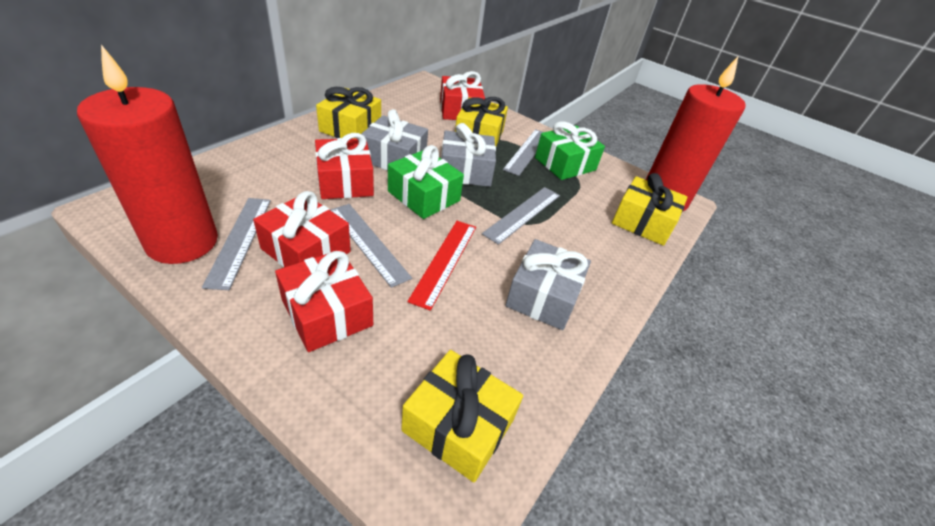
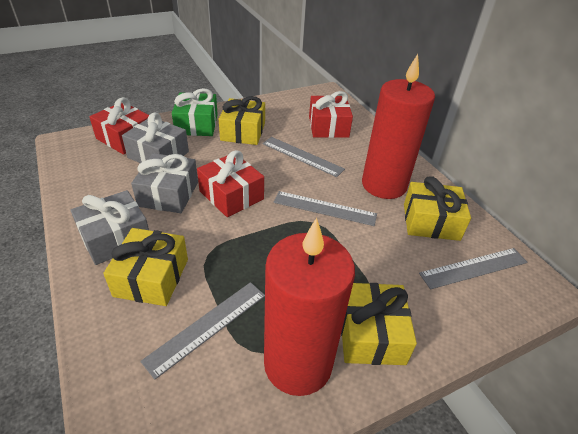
green gift: 2 -> 1
red gift: 4 -> 3
red ruler: 1 -> 0

